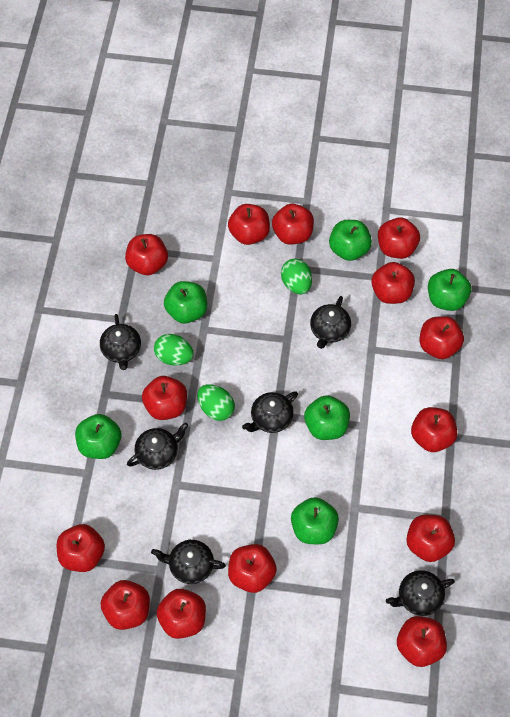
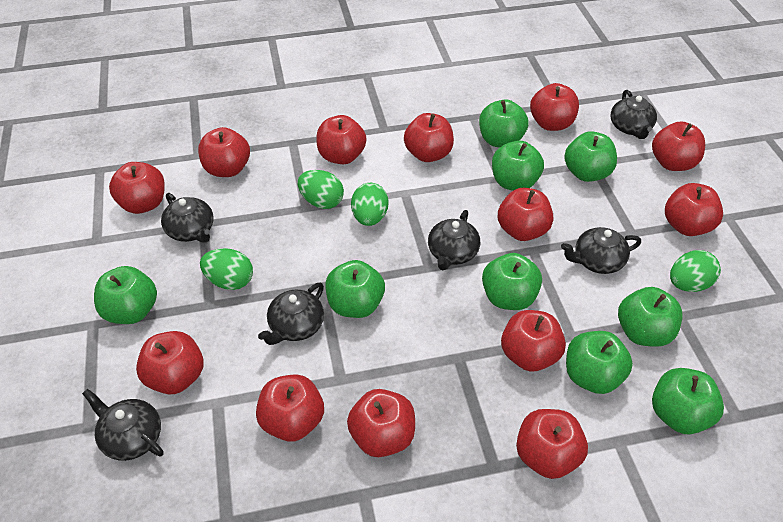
green apple: 6 -> 9
green egg: 3 -> 4
red apple: 14 -> 13

